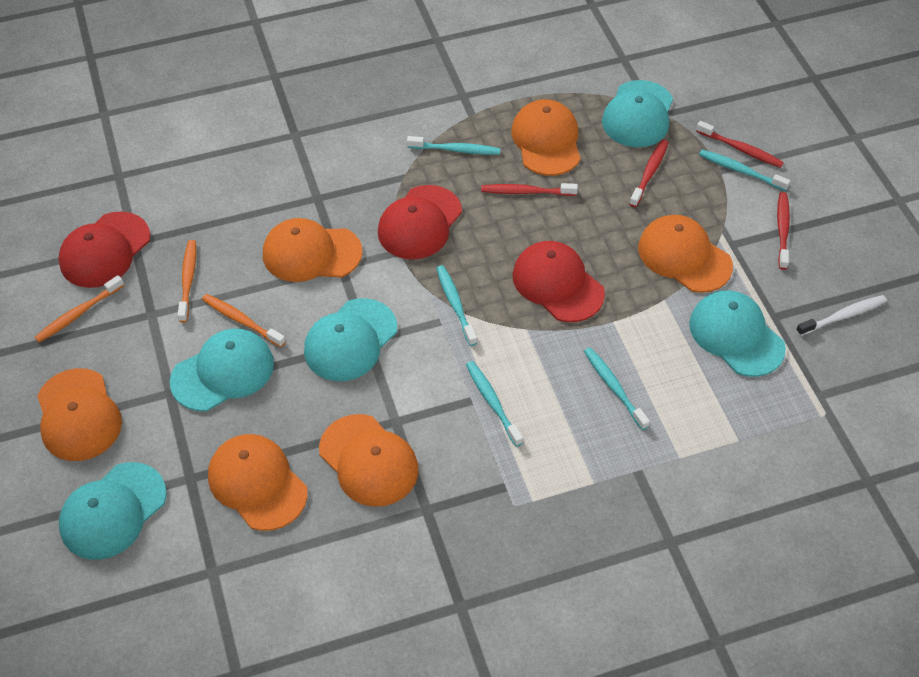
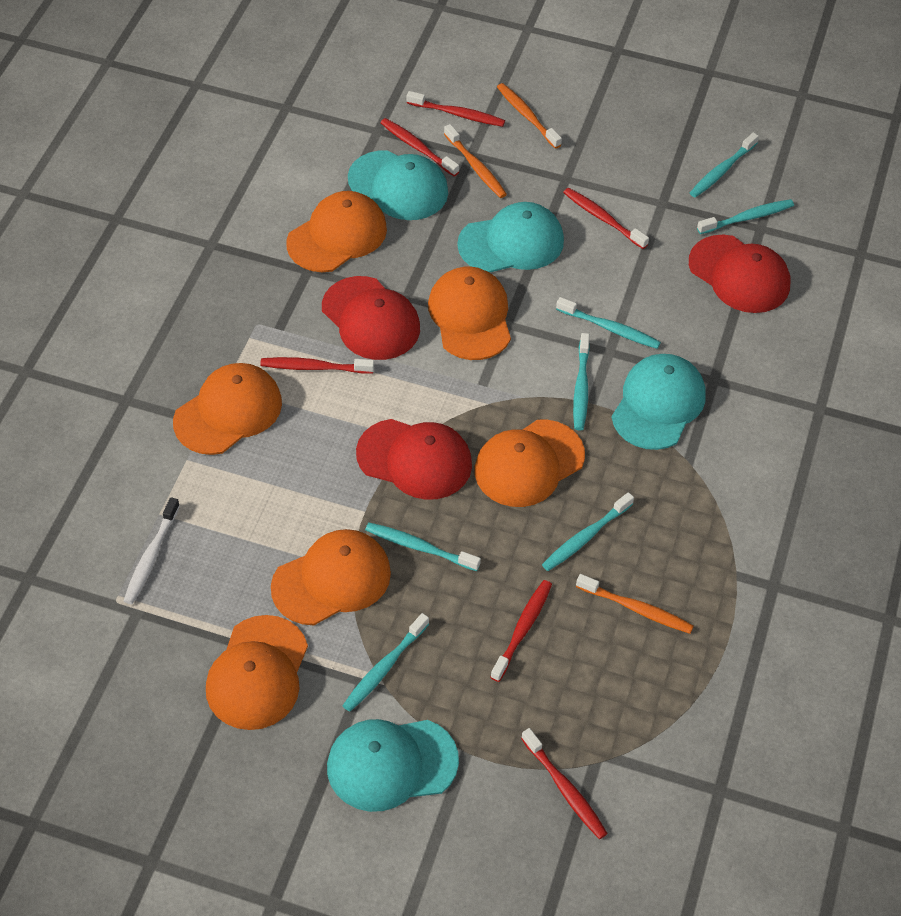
red toothbrush: 4 -> 6
turquoise cap: 5 -> 4
turquoise toothbrush: 5 -> 7

